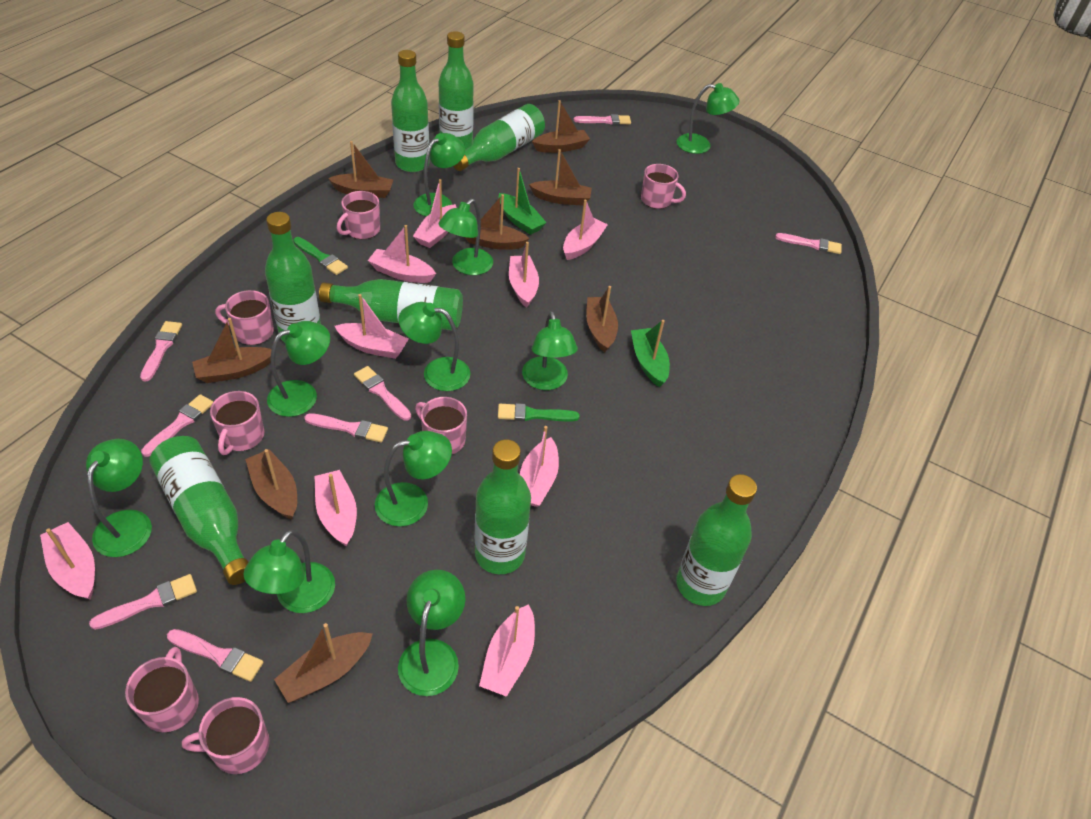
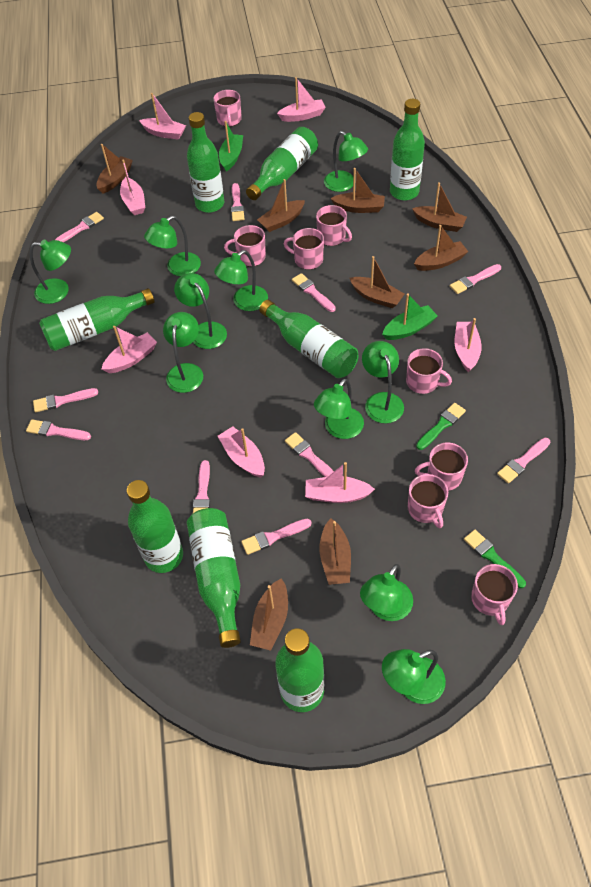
pink boat: 9 -> 7
pink brush: 8 -> 10
pink mug: 7 -> 8

